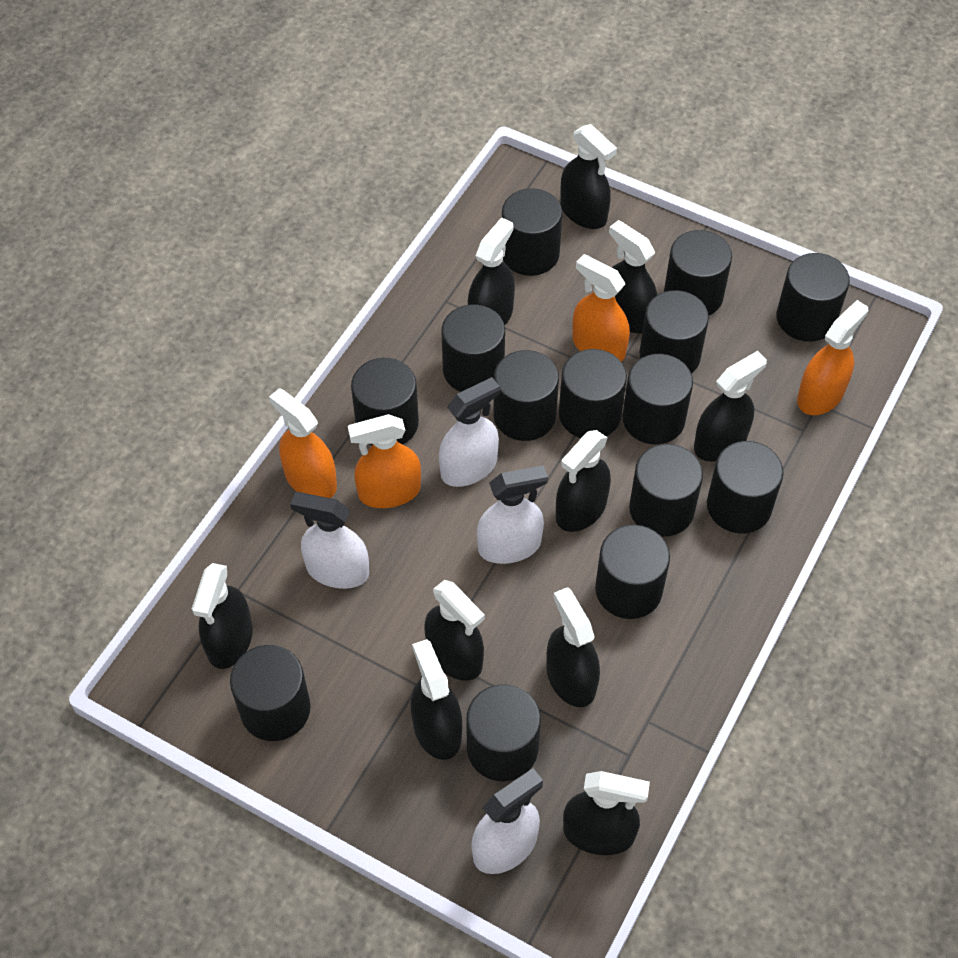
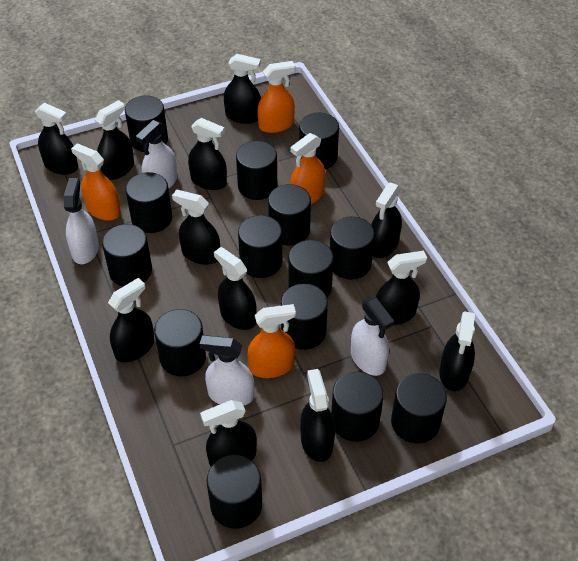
black spray bottle: 10 -> 12

